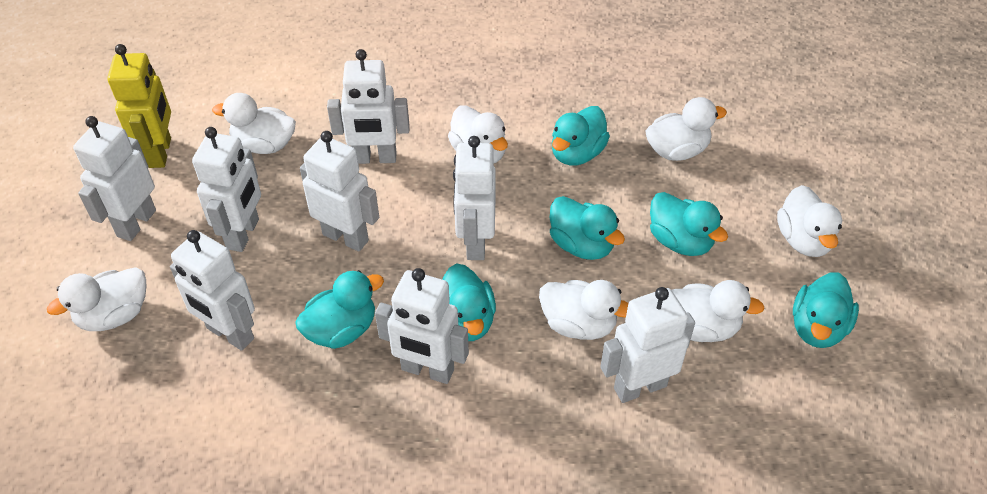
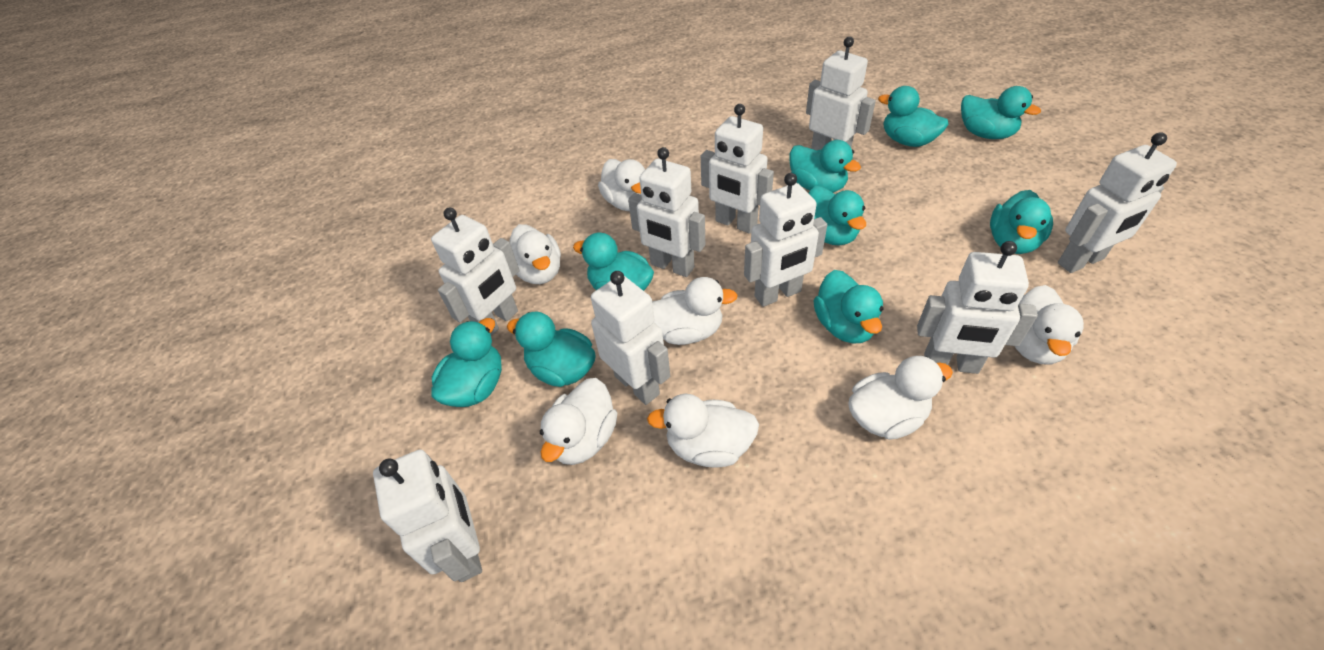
turquoise duck: 6 -> 9
white robot: 8 -> 9
yellow robot: 1 -> 0

